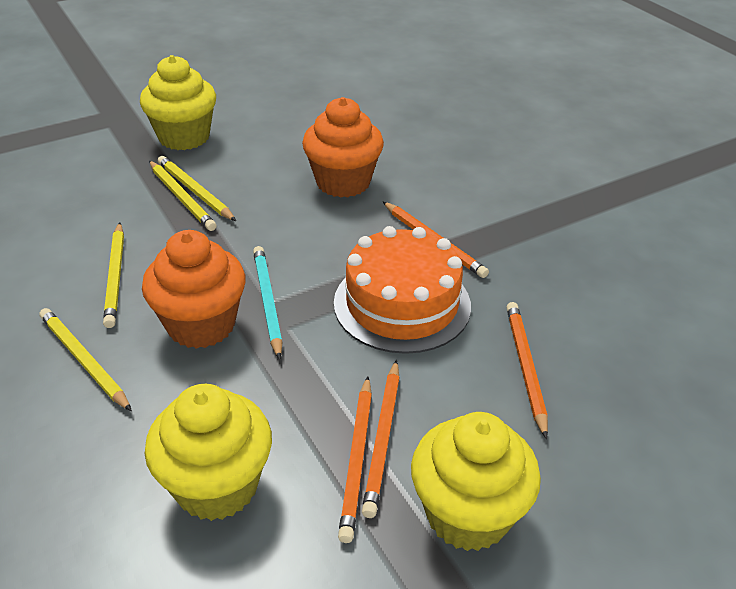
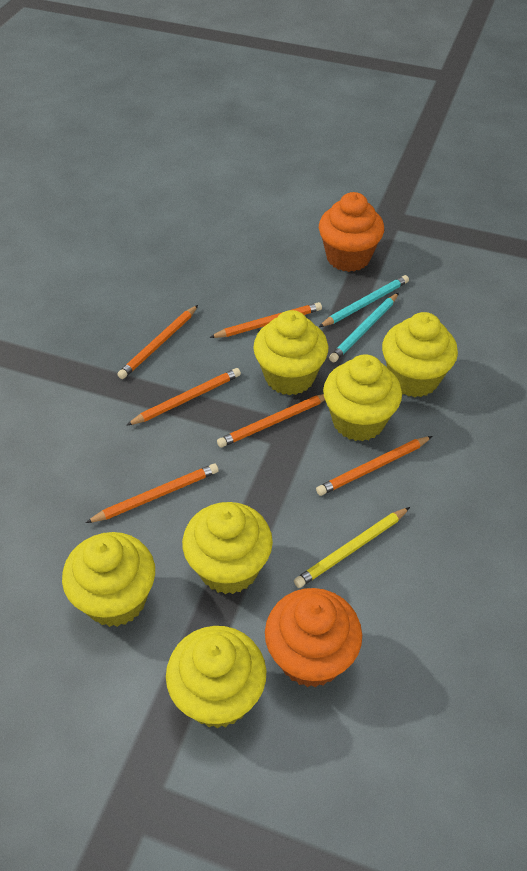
orange cake: 1 -> 0
orange pencil: 4 -> 6
turquoise pencil: 1 -> 2
yellow cupcake: 3 -> 6
yellow pencil: 4 -> 1

